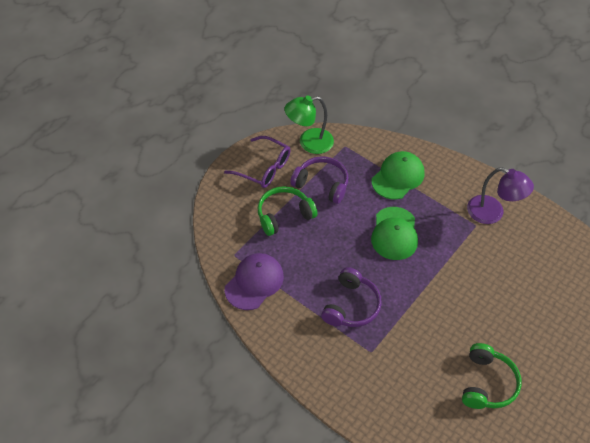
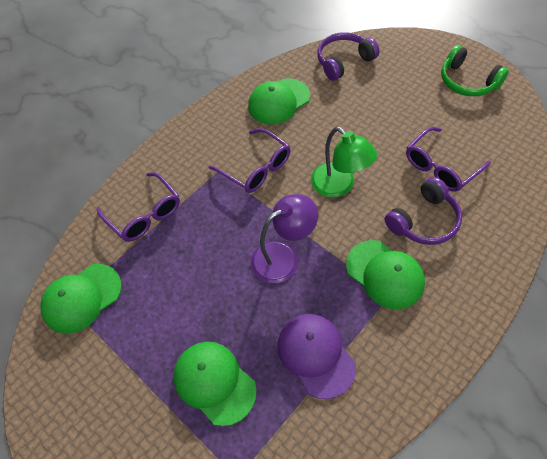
green cap: 2 -> 4
green headphones: 2 -> 1
purple glasses: 1 -> 3

